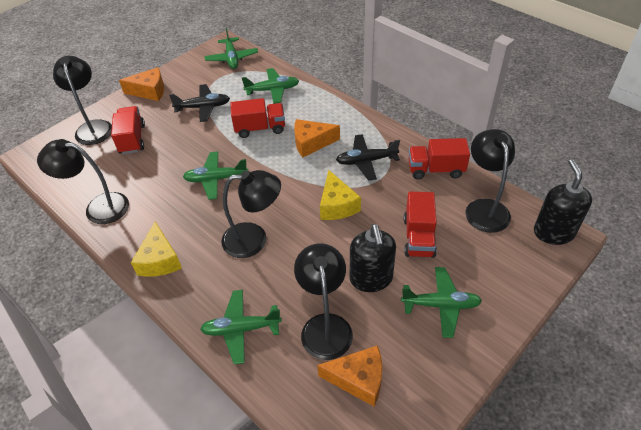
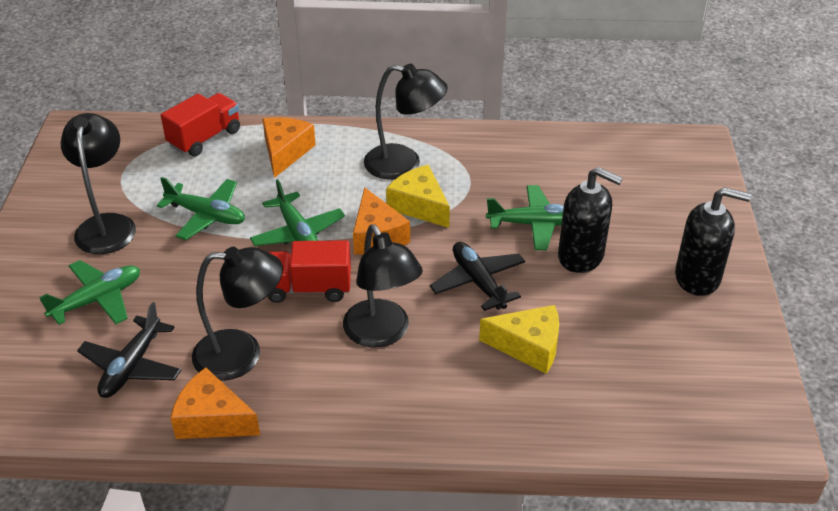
black lamp: 5 -> 4
green plane: 5 -> 4
red truck: 4 -> 2

